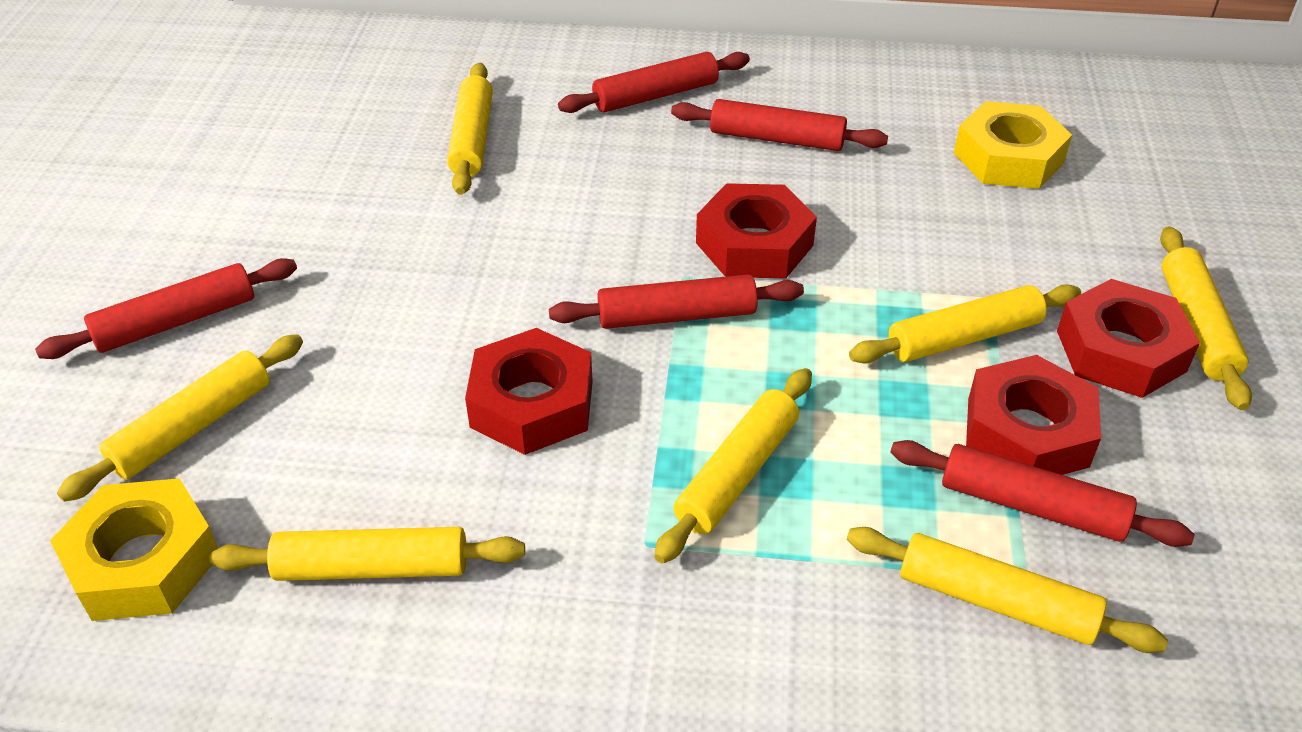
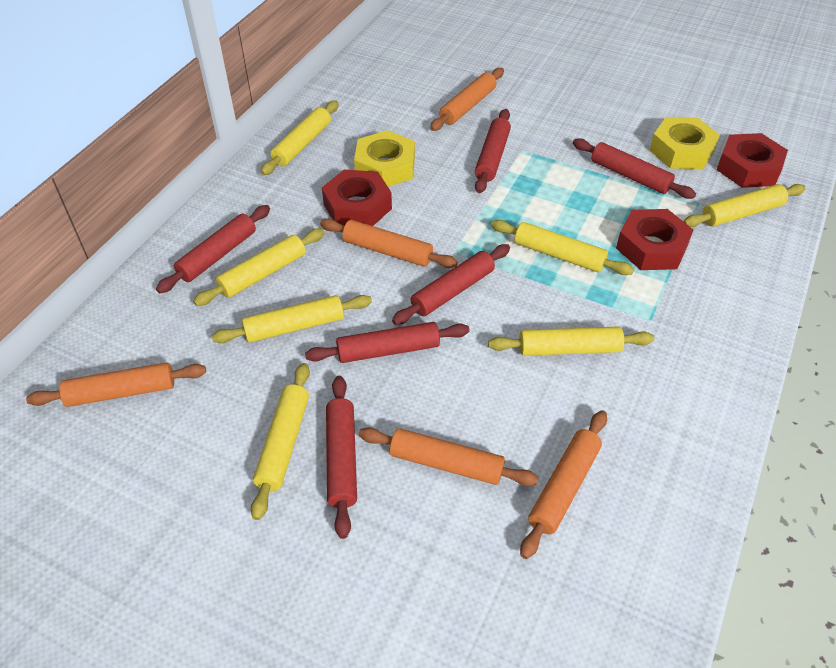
orange rolling pin: 0 -> 5
red nut: 4 -> 3
red rolling pin: 5 -> 6

